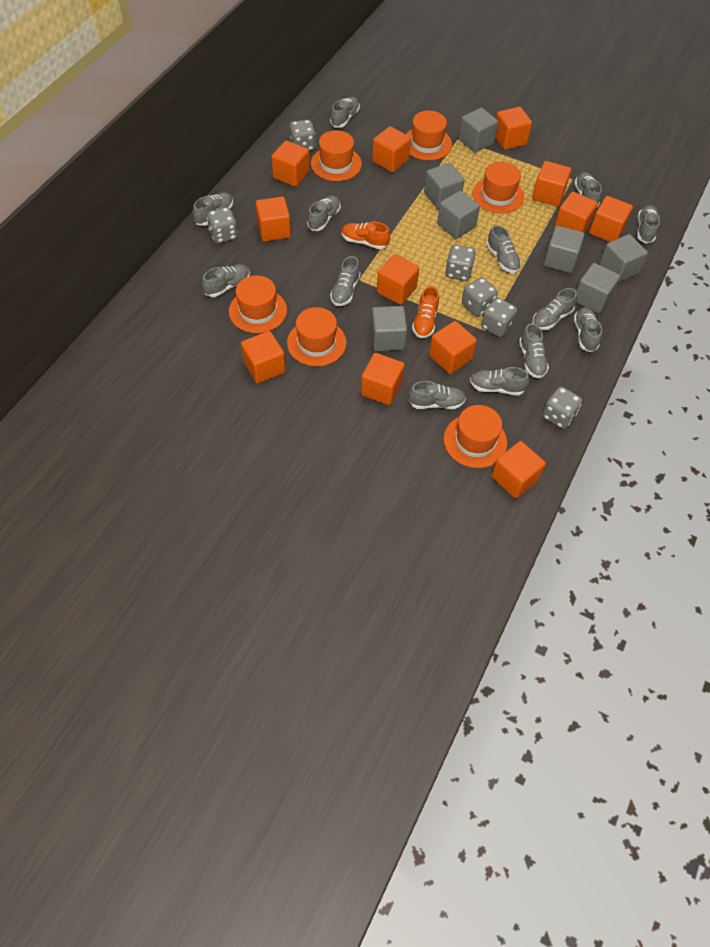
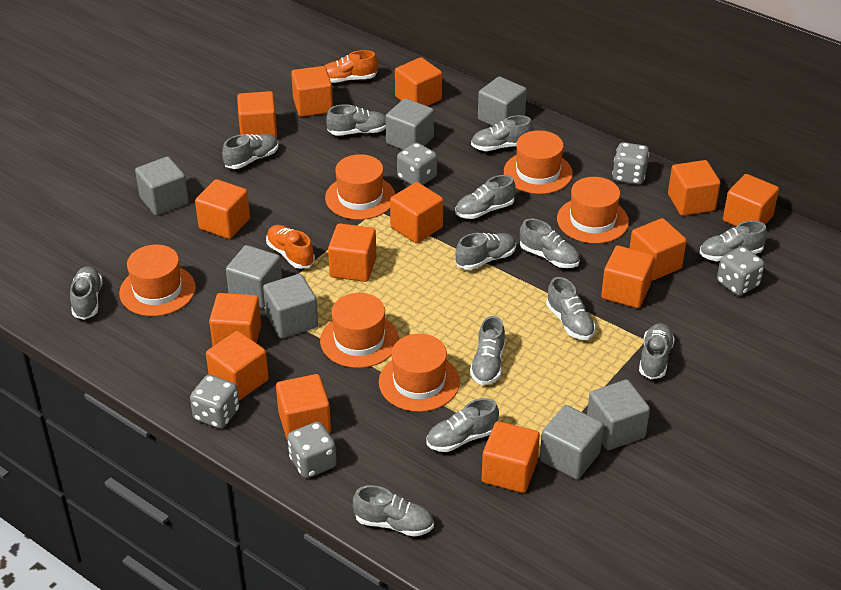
grey dice: 6 -> 5
orange cube: 12 -> 14

